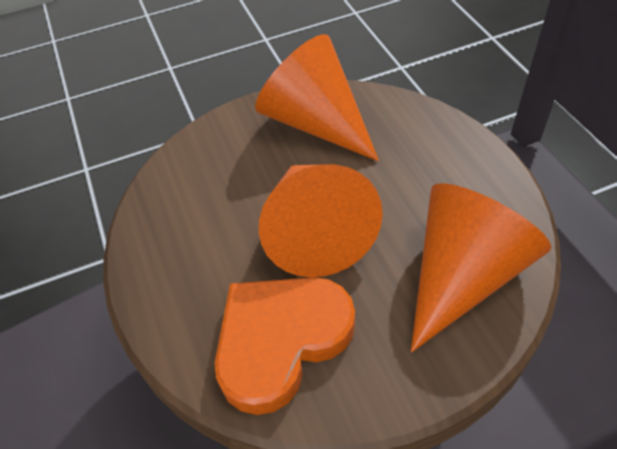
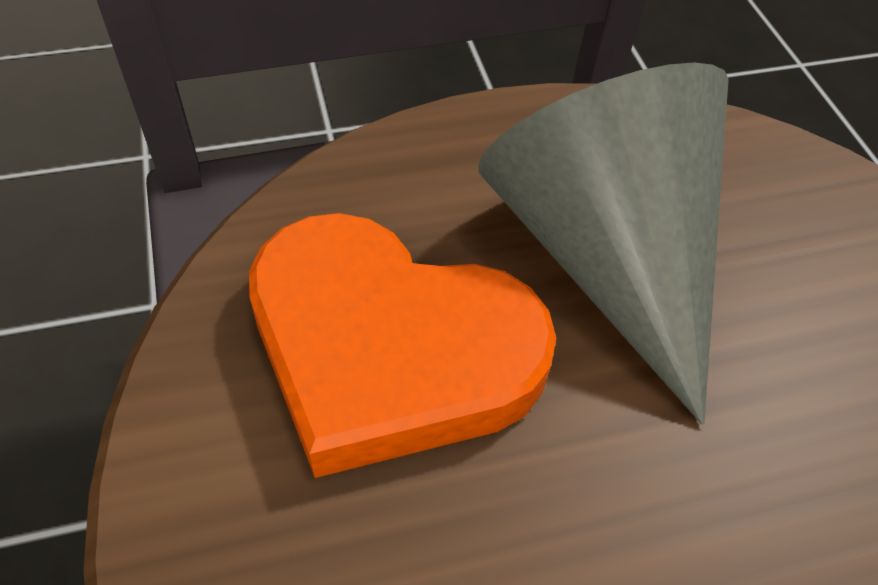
grey cone: 0 -> 1
orange cone: 3 -> 0

